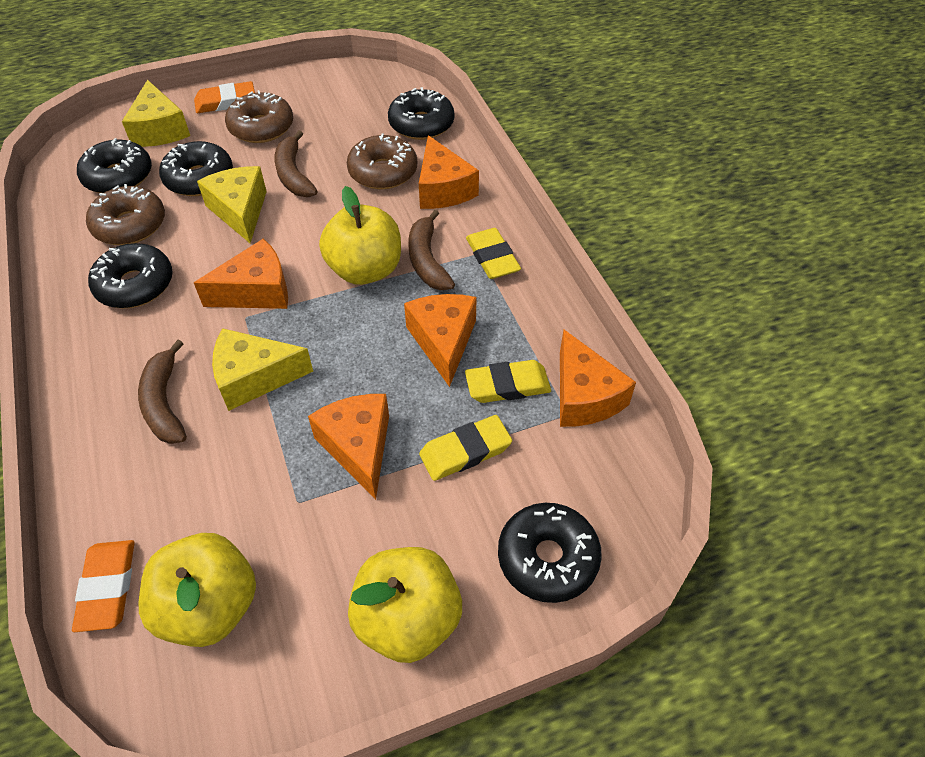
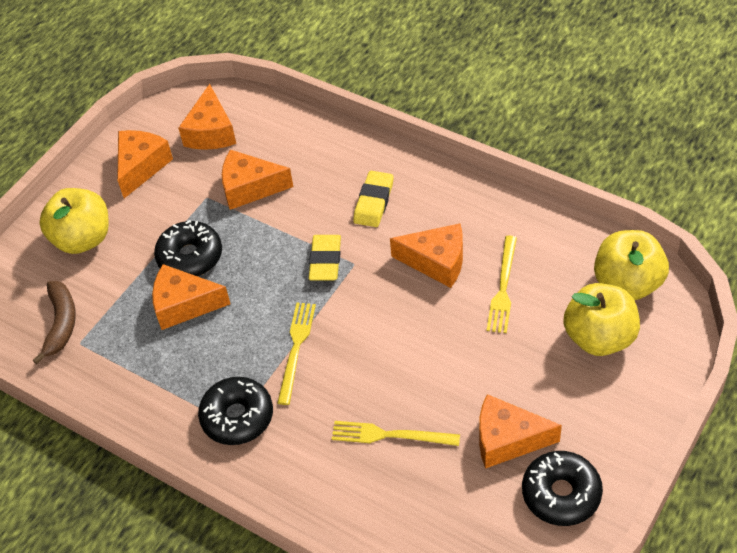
black donut: 5 -> 3
brown banana: 3 -> 1
brown donut: 3 -> 0
orange cheese: 5 -> 6
orange eraser: 2 -> 0
yellow cheese: 3 -> 0
yellow eraser: 3 -> 2
yellow fork: 0 -> 3

